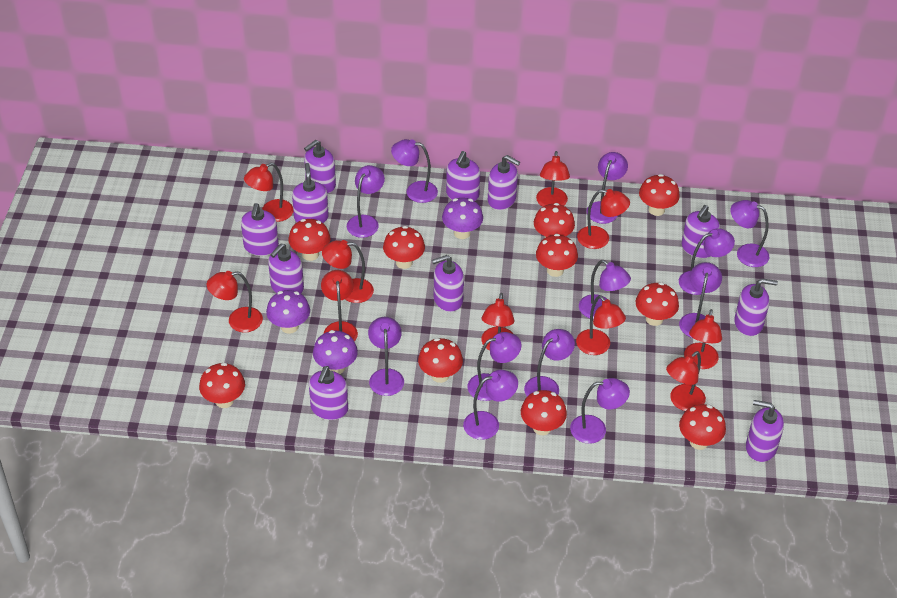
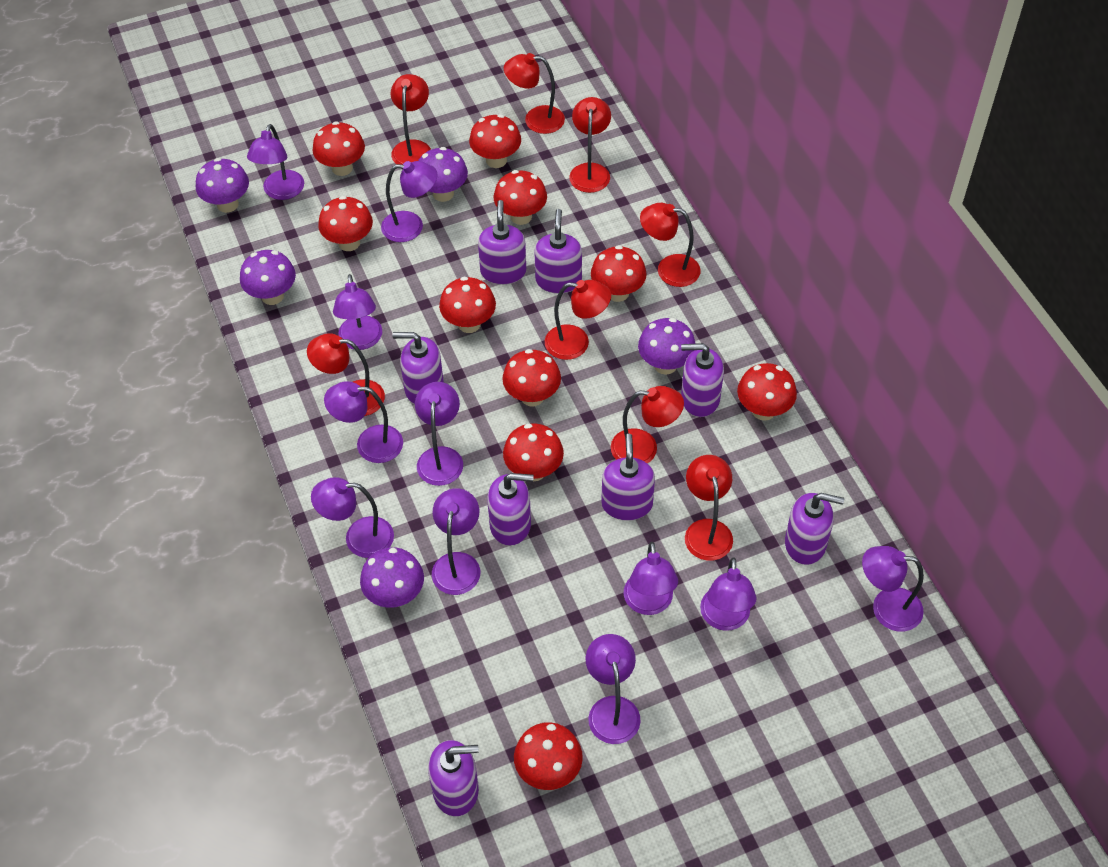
purple lamp: 12 -> 11
purple mushroom: 3 -> 5
purple soap dispenser: 11 -> 8
red lamp: 10 -> 8

